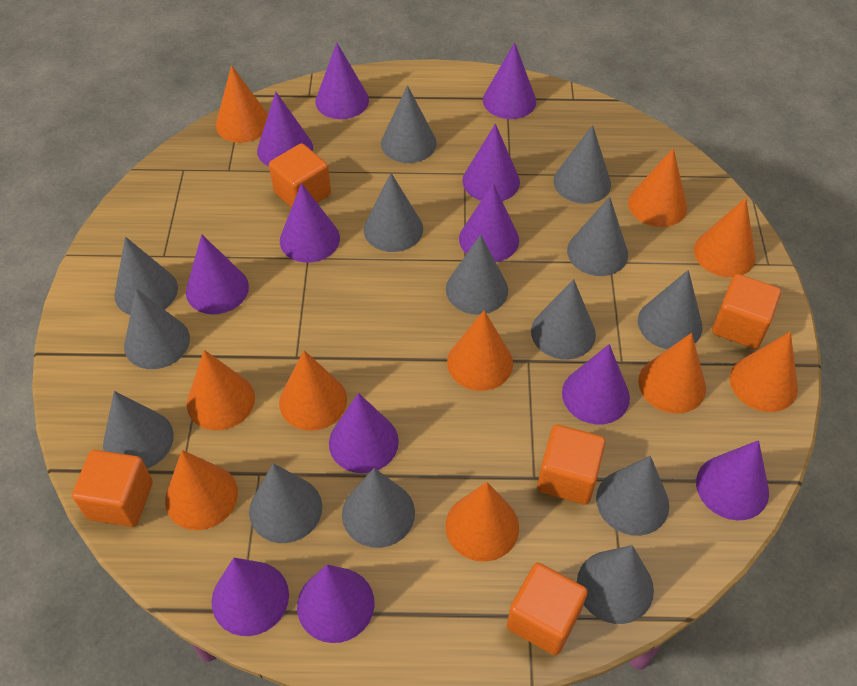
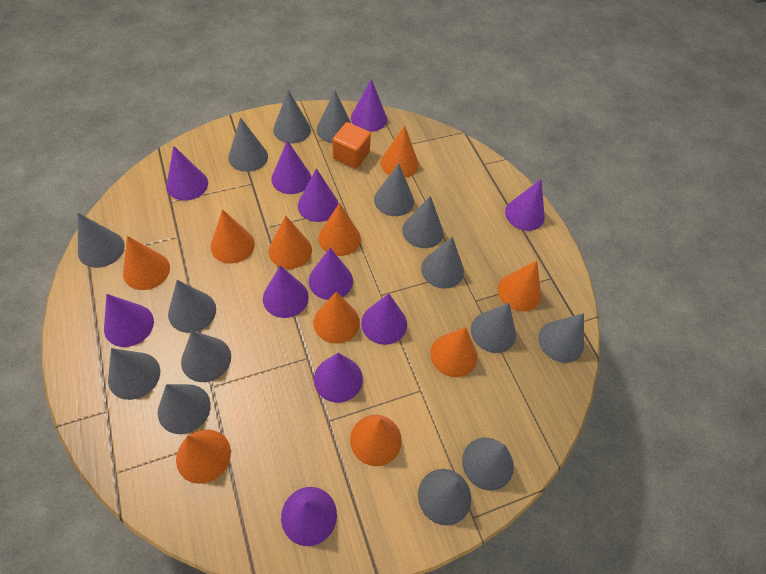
grey cone: 14 -> 15
orange cube: 5 -> 1
purple cone: 12 -> 11

